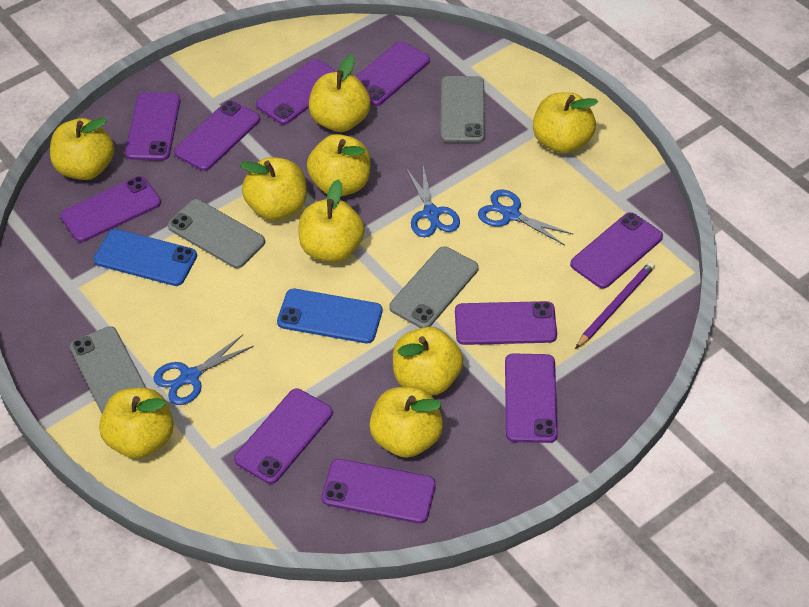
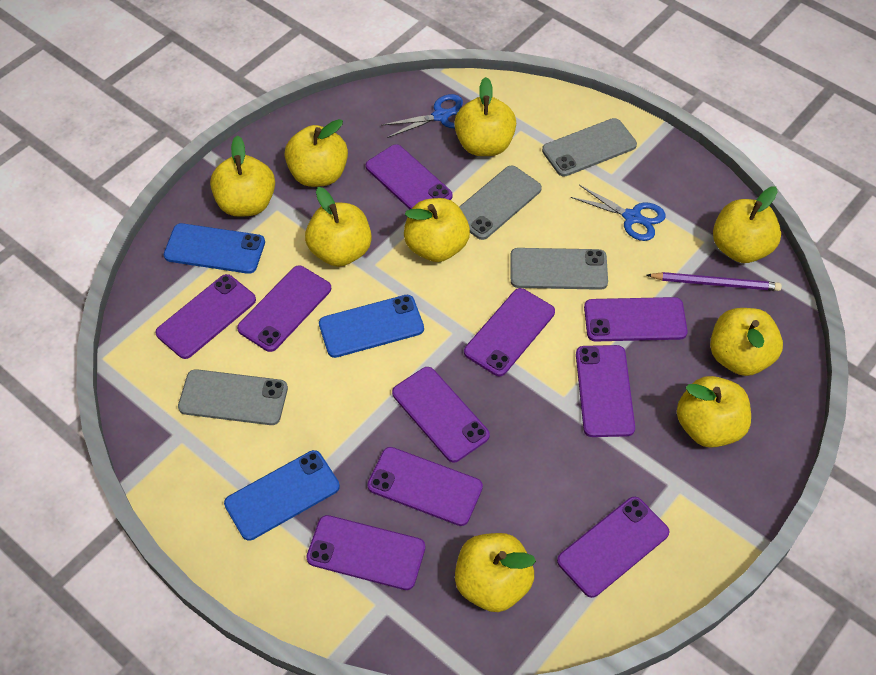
blue phone: 2 -> 3
blue scissors: 3 -> 2

